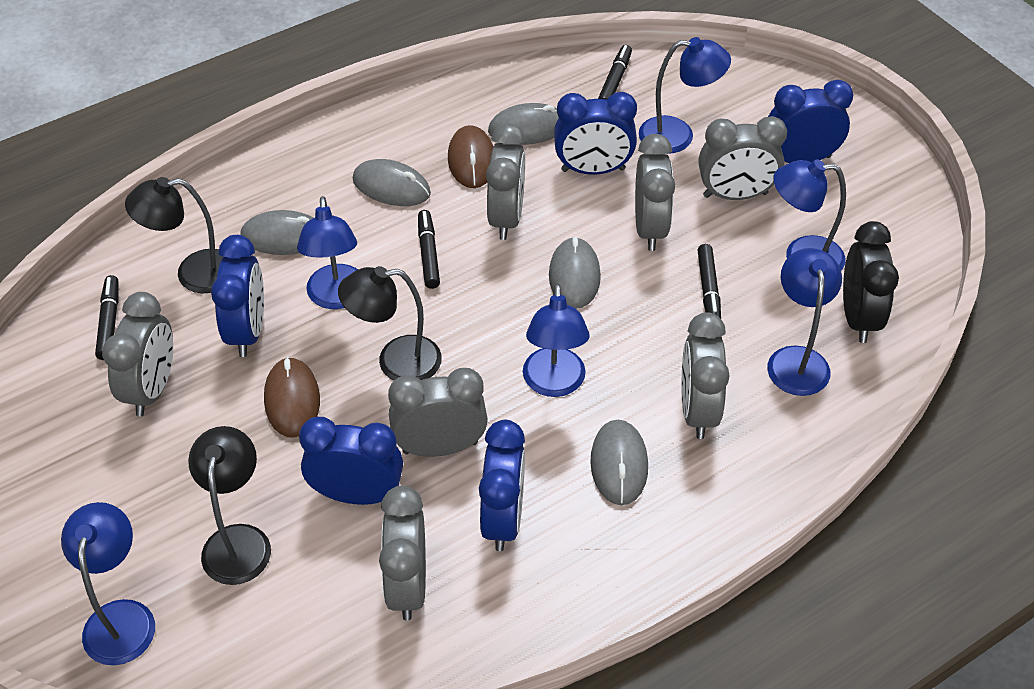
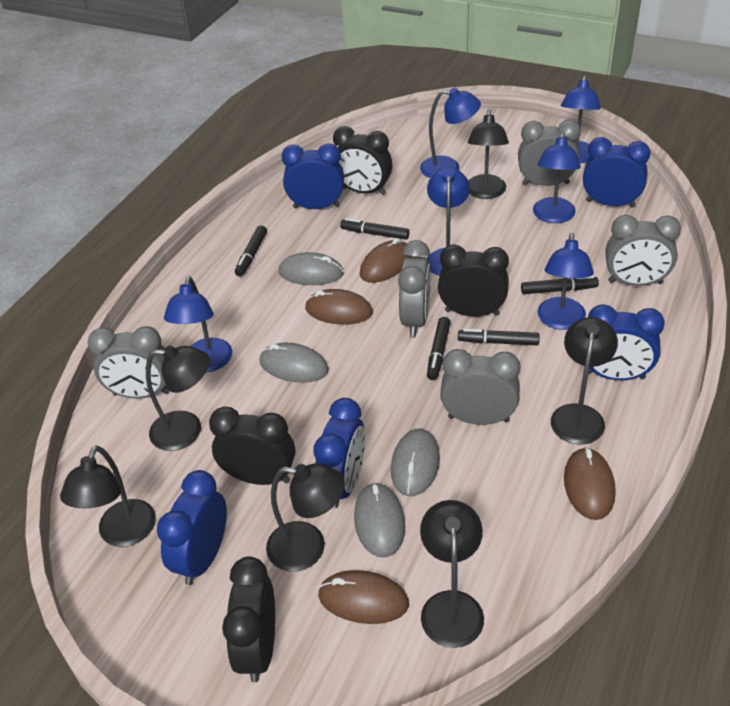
black clock: 1 -> 4
black lamp: 3 -> 6
black marker: 4 -> 5
brown mouse: 2 -> 4
grey clock: 7 -> 5
grey mouse: 5 -> 4

